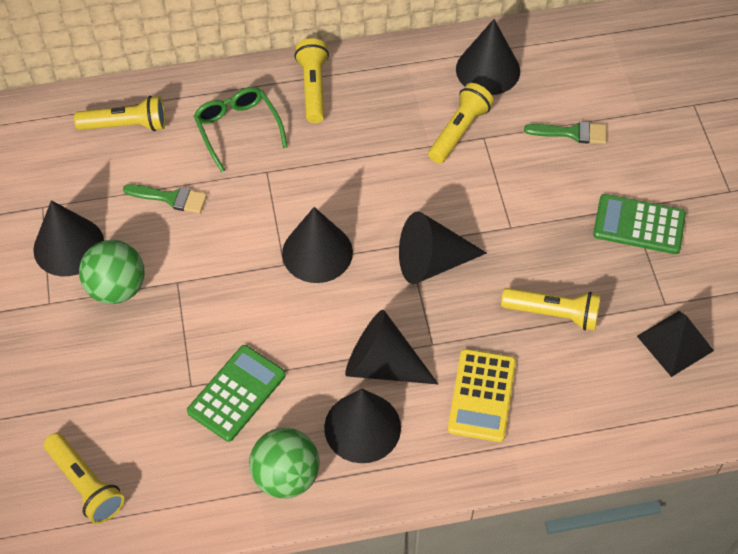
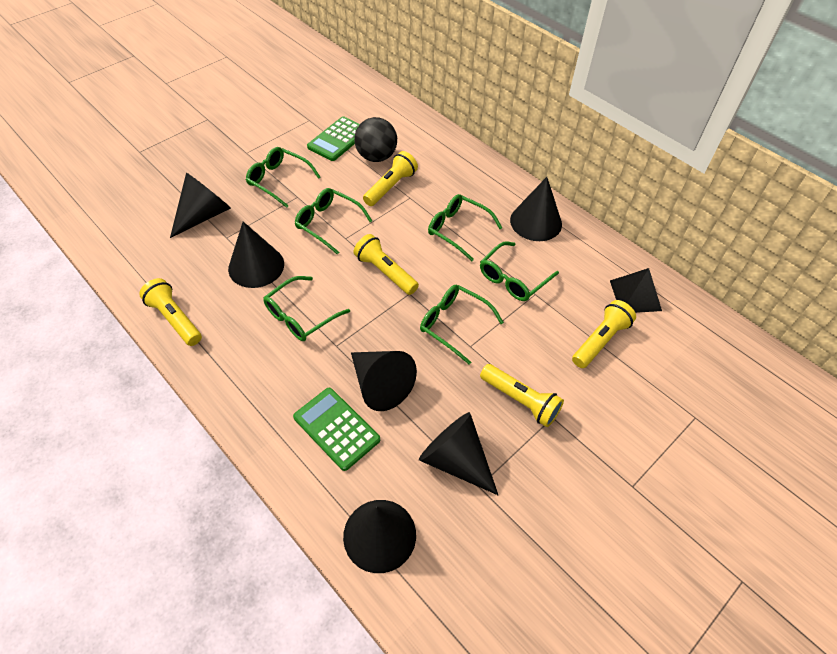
black ball: 0 -> 1
green ball: 2 -> 0
green brush: 2 -> 0
green glasses: 1 -> 6
yellow calculator: 1 -> 0

